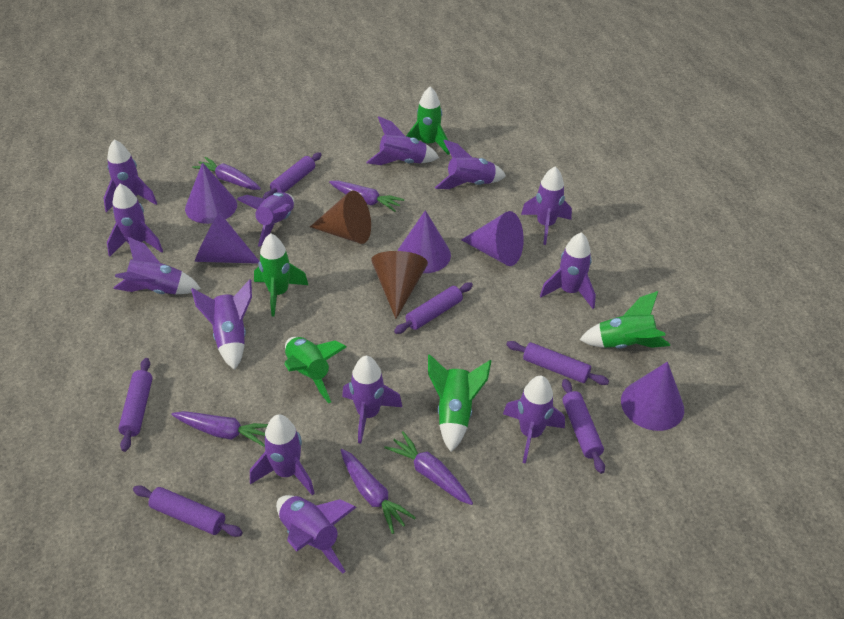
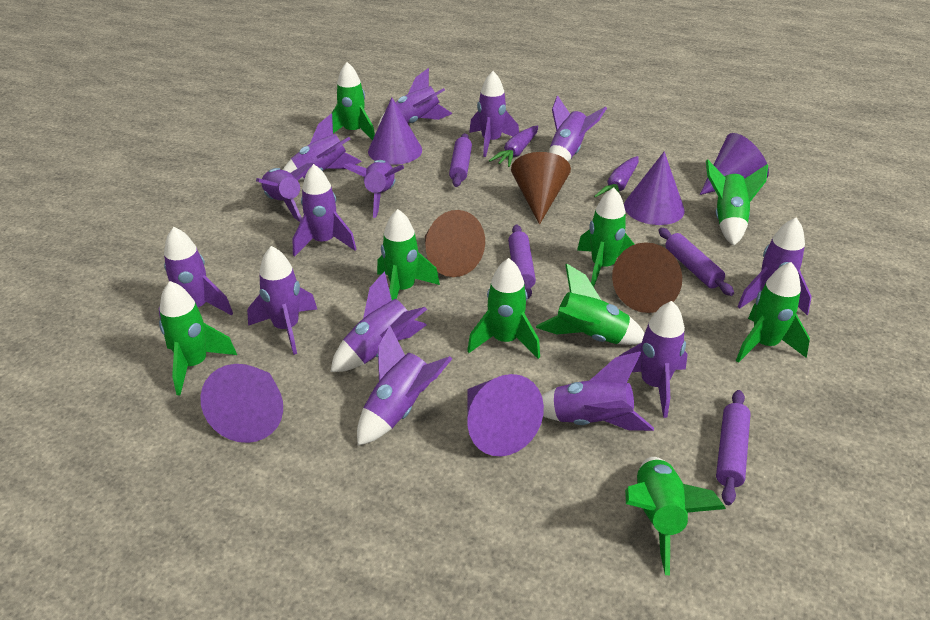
brown cone: 2 -> 3
green rocket: 5 -> 9
purple carrot: 5 -> 2
purple rocket: 13 -> 14
purple rolling pin: 6 -> 4

